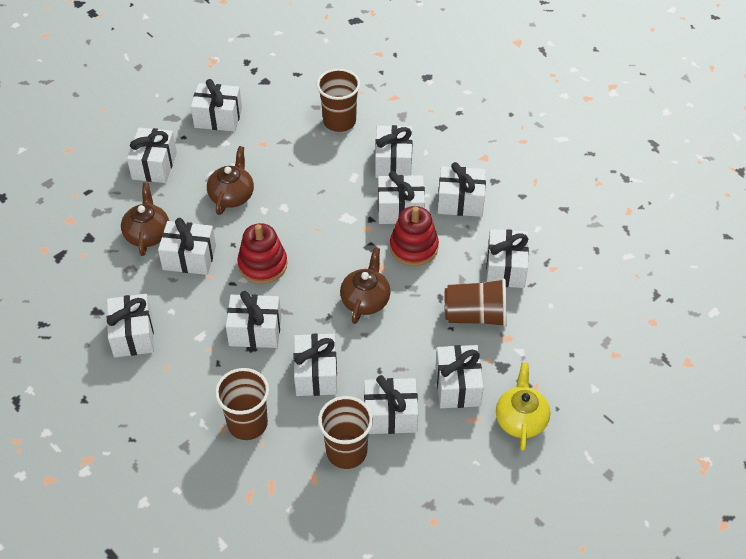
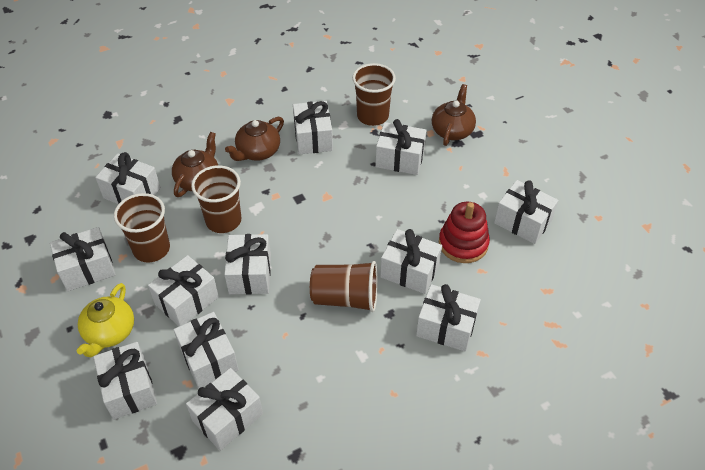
red stacking toy: 2 -> 1

